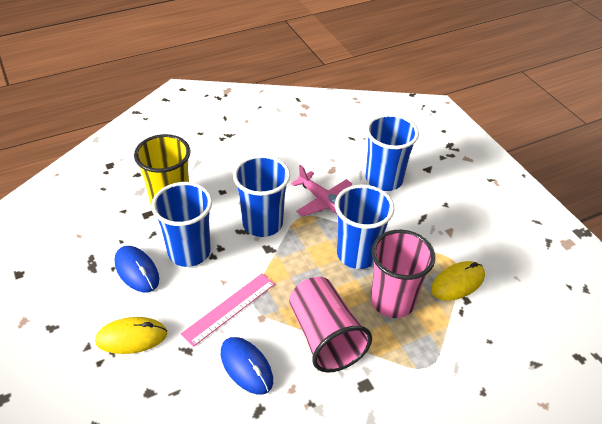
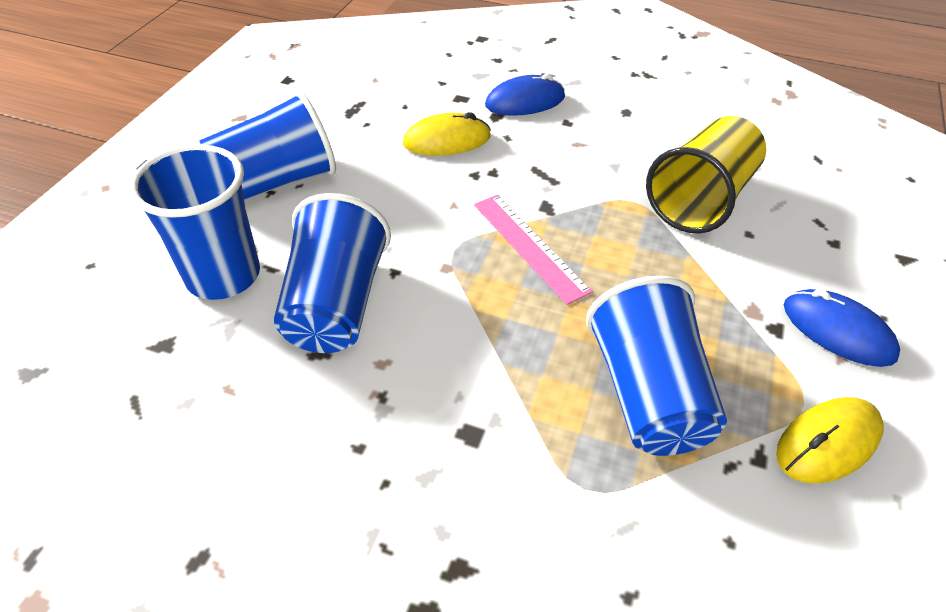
pink cup: 2 -> 0
pink plane: 1 -> 0

